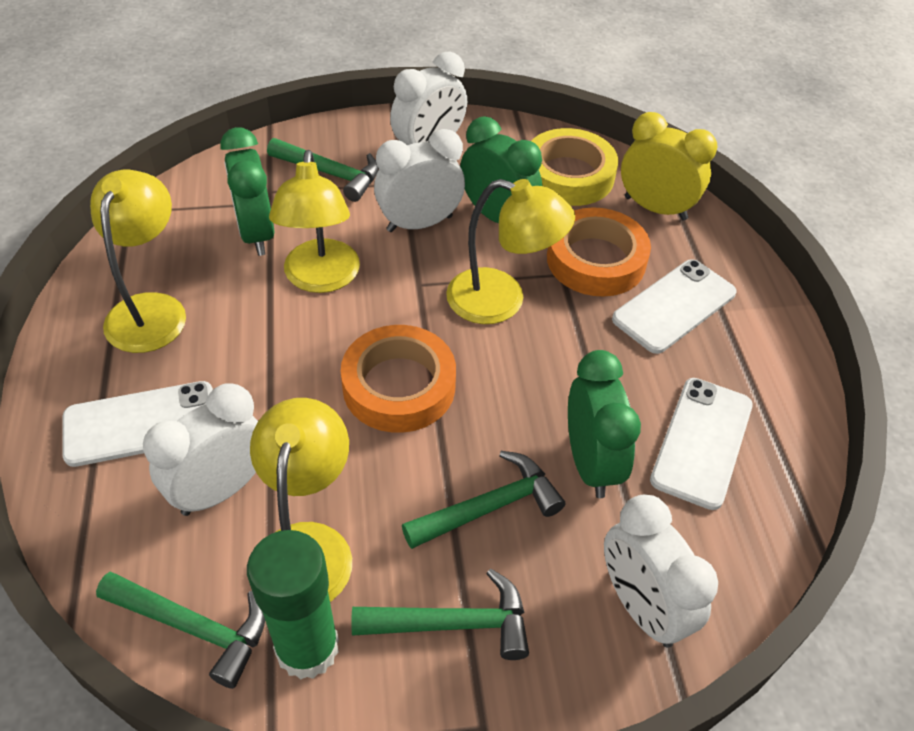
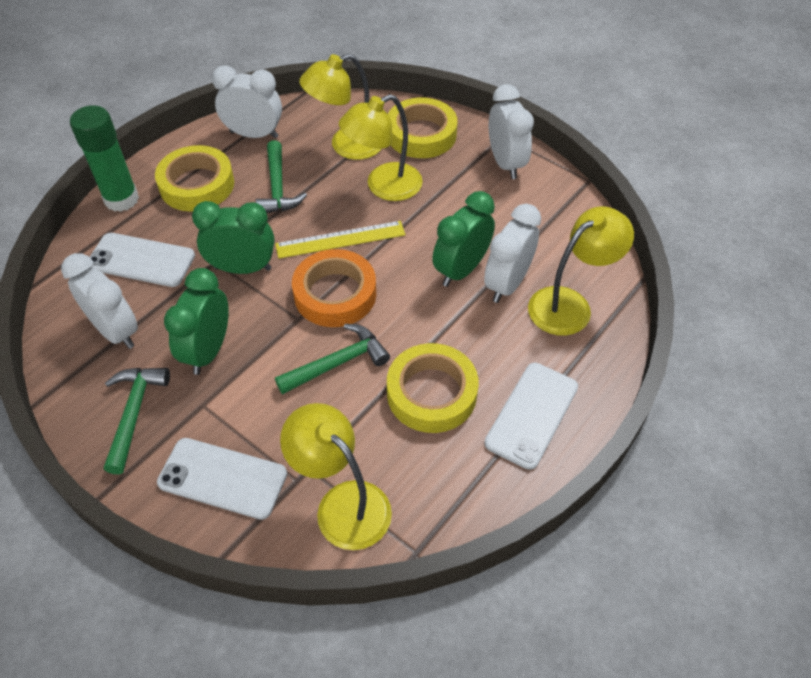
green hammer: 4 -> 3
orange tape: 2 -> 1
yellow clock: 1 -> 0
yellow ruler: 0 -> 1
yellow tape: 1 -> 3

